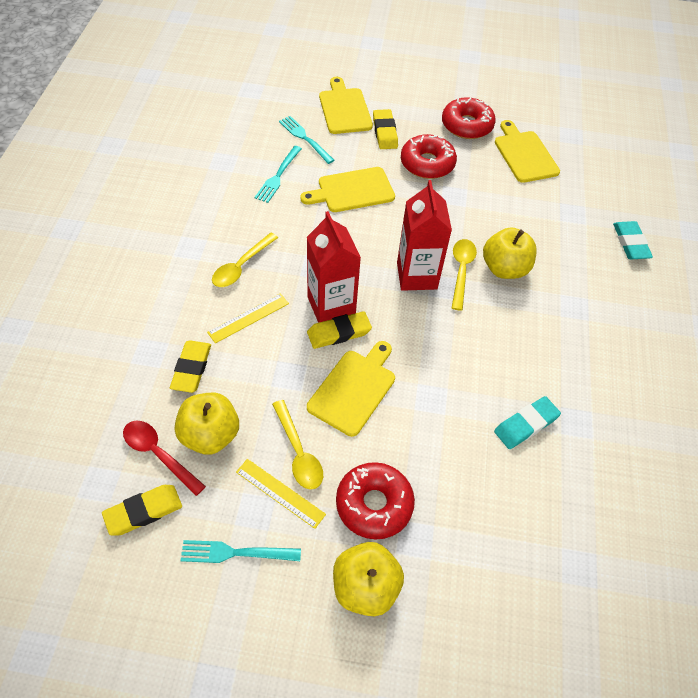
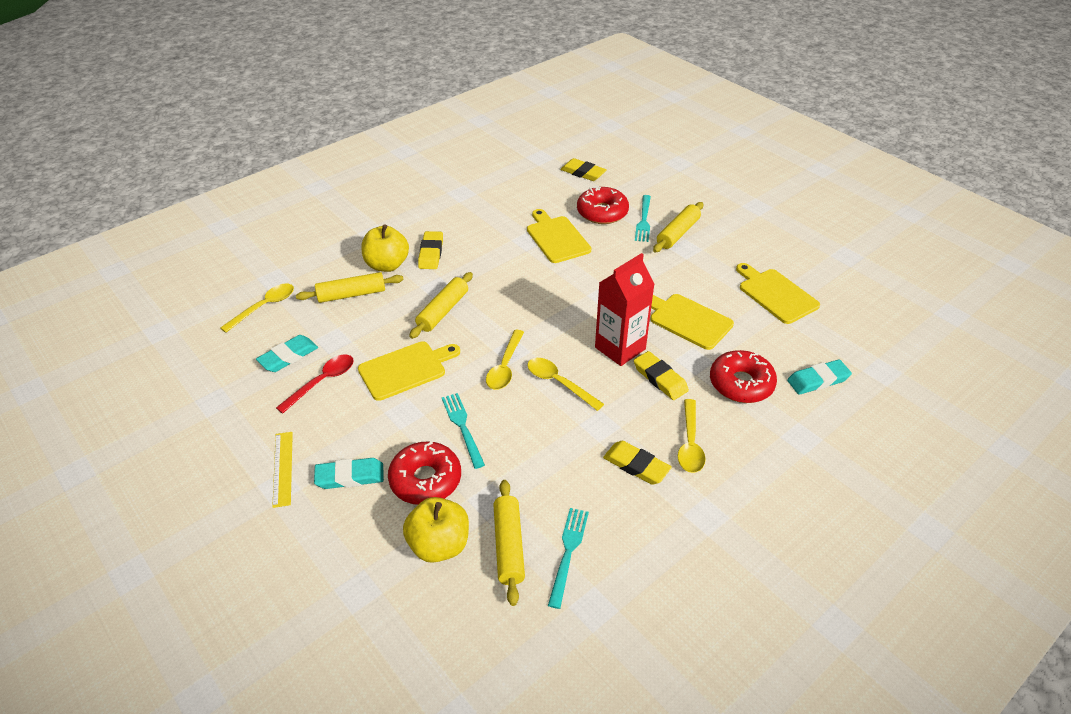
red carton: 2 -> 1
turquoise eraser: 2 -> 3
yellow apple: 3 -> 2
yellow rolling pin: 0 -> 4
yellow ruler: 2 -> 1
yellow spoon: 3 -> 4

